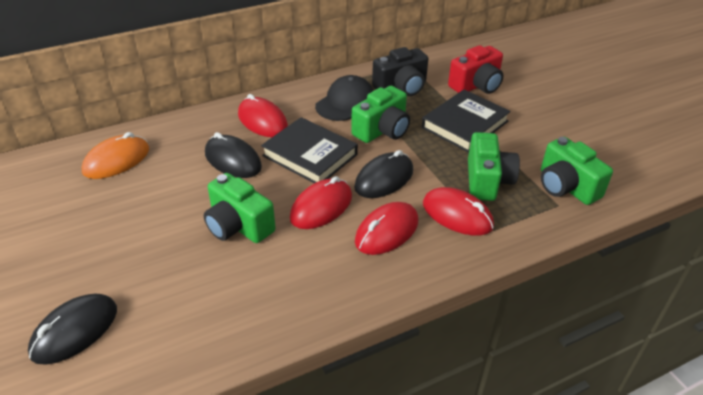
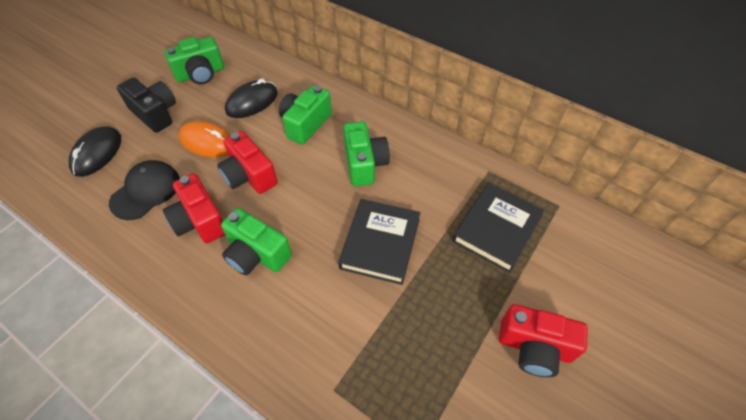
black mouse: 3 -> 2
red camera: 1 -> 3
red mouse: 4 -> 0

